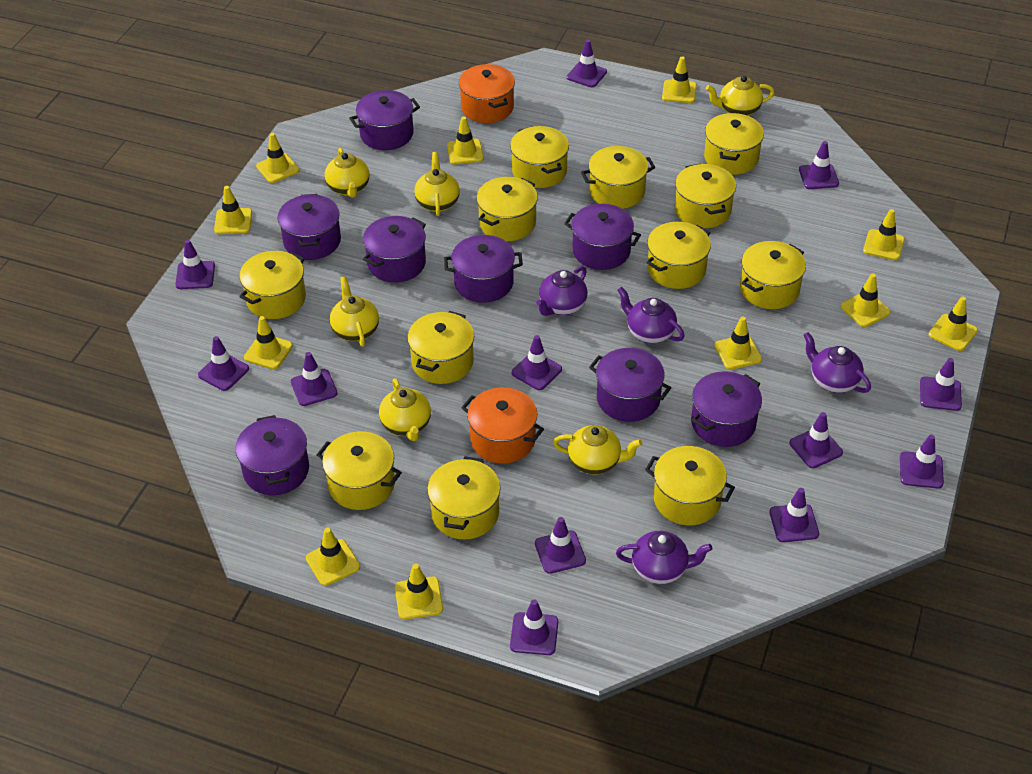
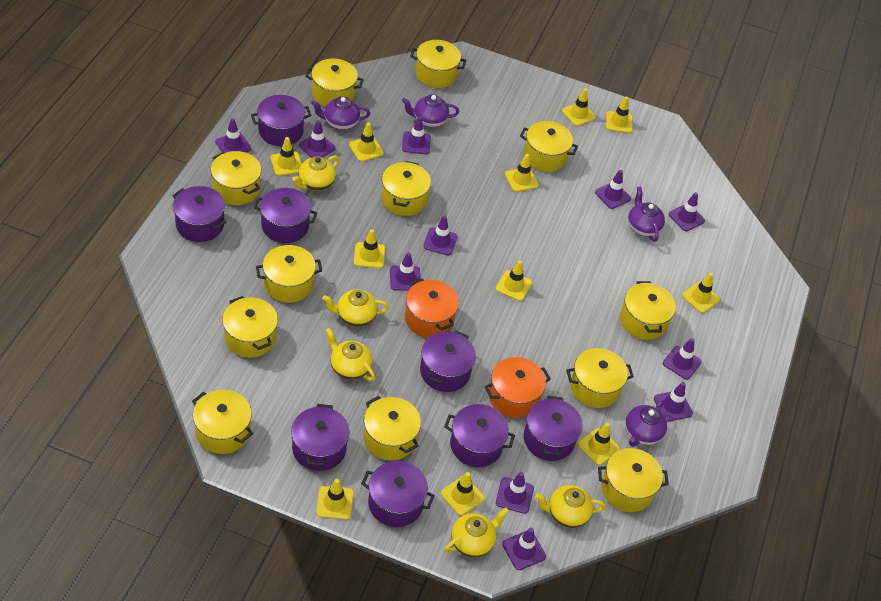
purple traffic cone: 12 -> 11
yellow teapot: 6 -> 5

